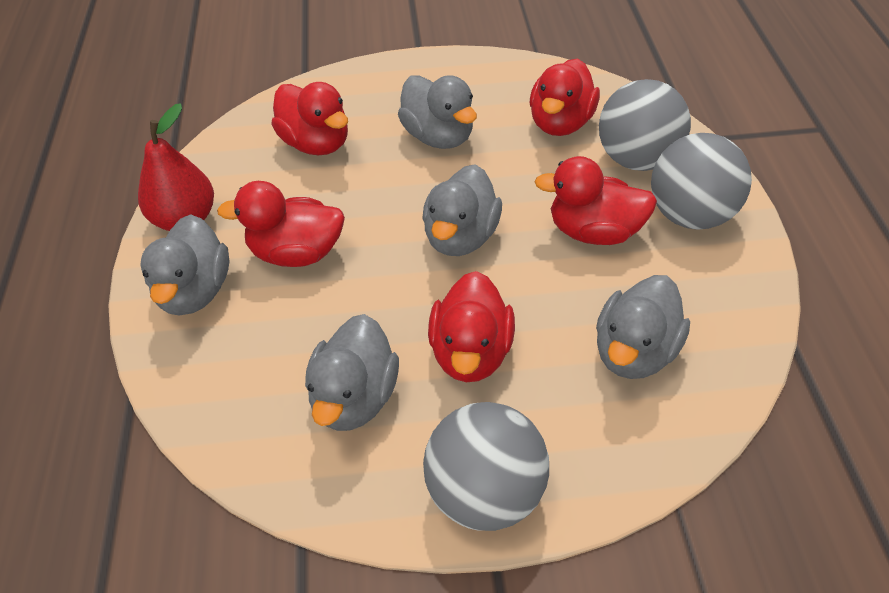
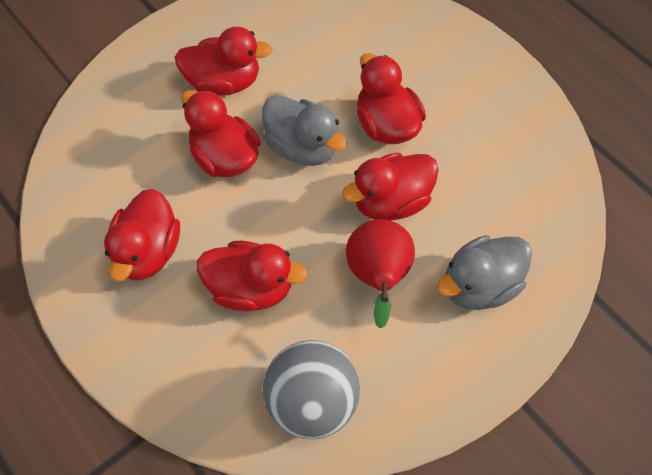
grey ball: 3 -> 1
grey duck: 5 -> 2
red duck: 5 -> 6

